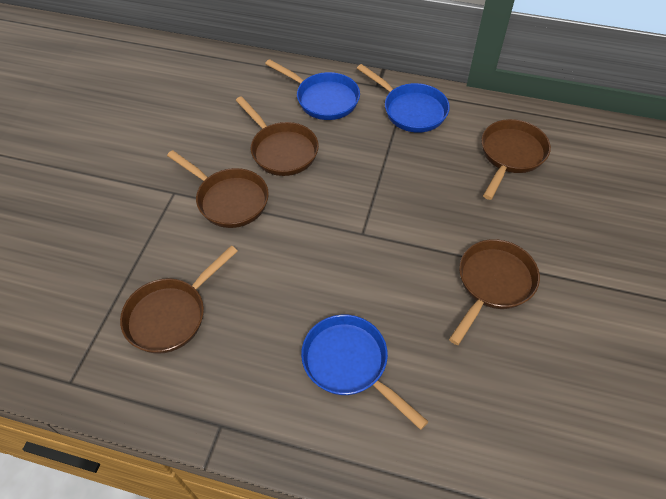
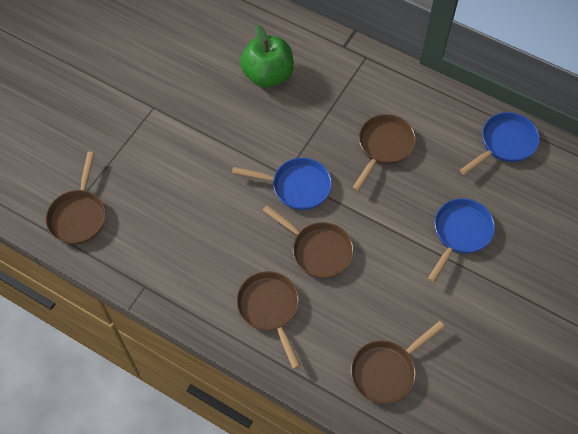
green apple: 0 -> 1

